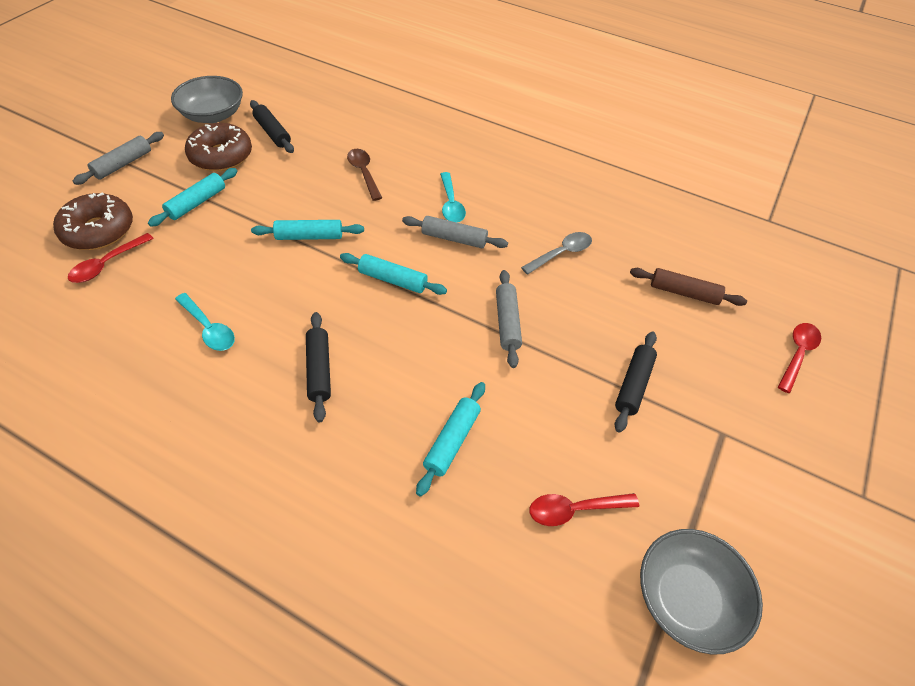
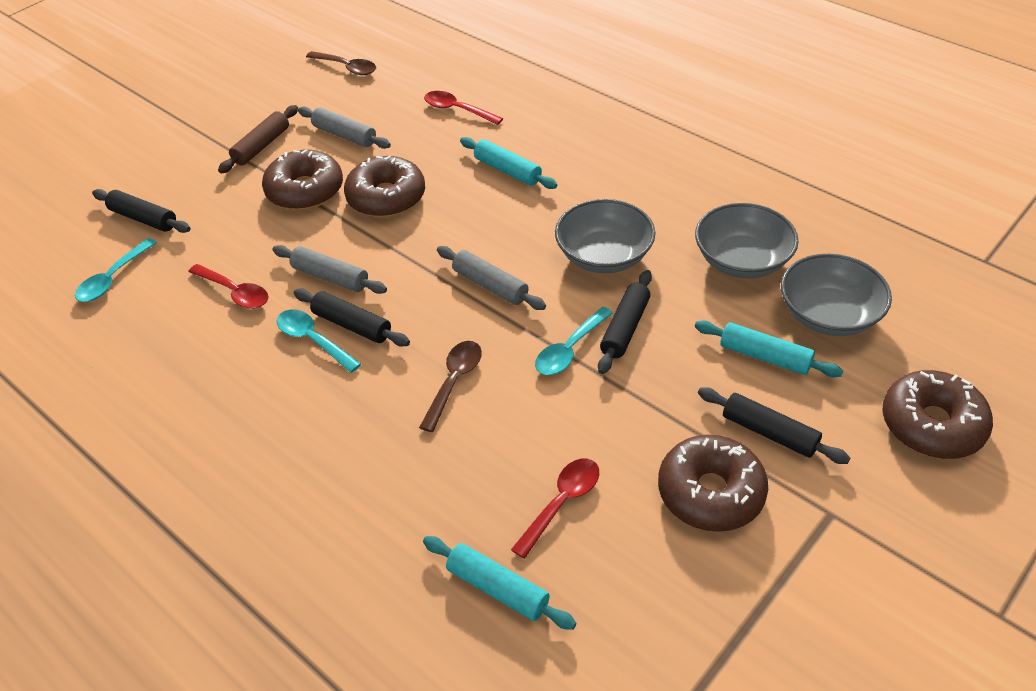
black rolling pin: 3 -> 4
brown donut: 2 -> 4
brown spoon: 1 -> 2
grey bowl: 2 -> 3
grey spoon: 1 -> 0
turquoise rolling pin: 4 -> 3
turquoise spoon: 2 -> 3

